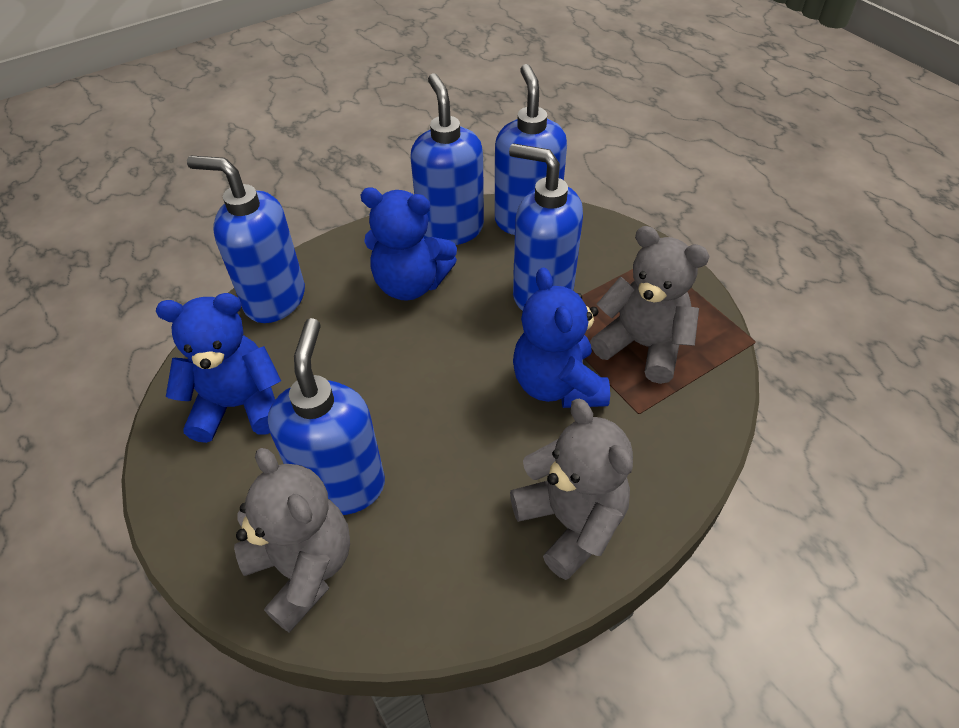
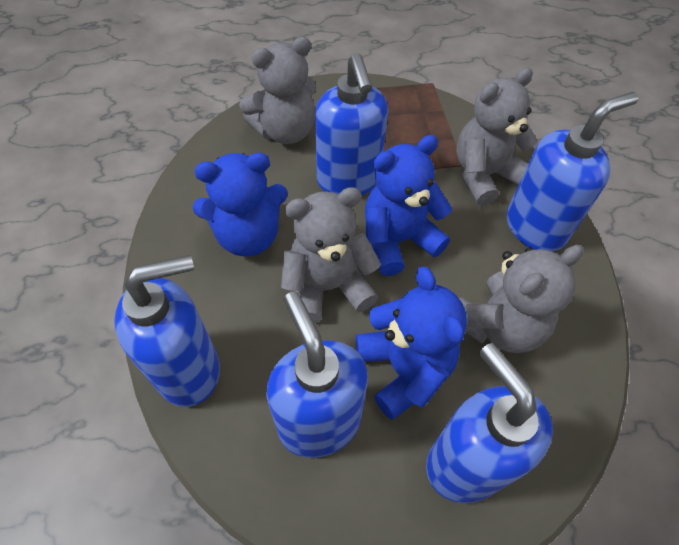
grey teddy bear: 3 -> 4

